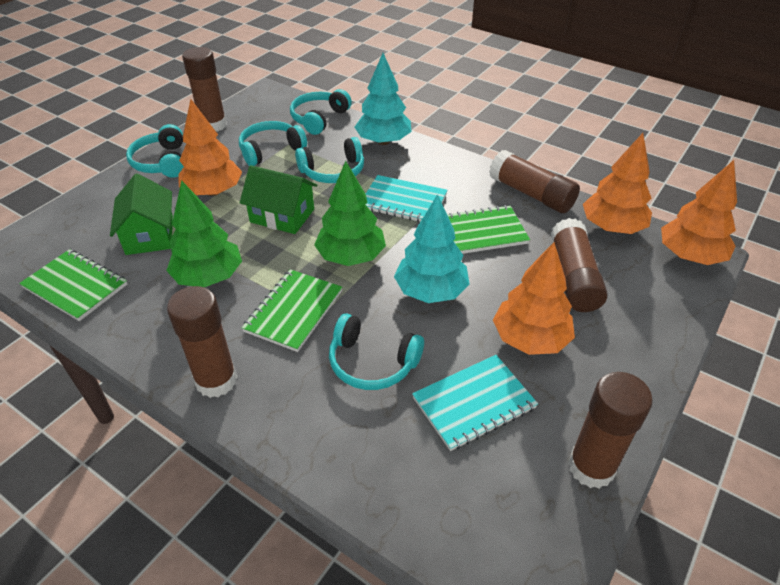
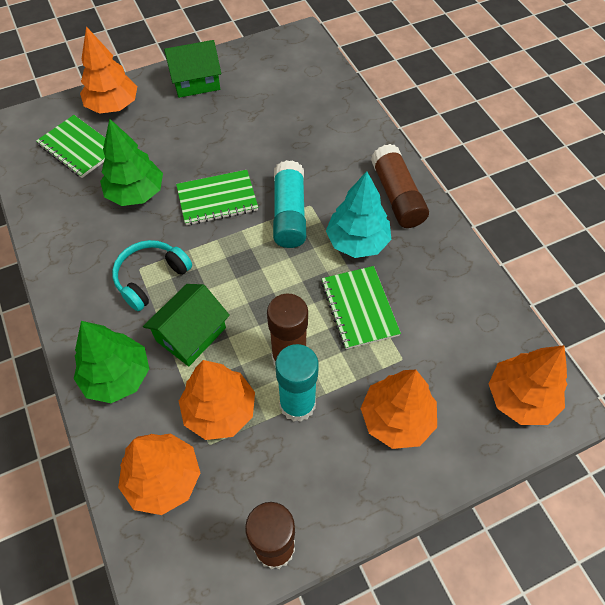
brown glue stick: 5 -> 3
orange tree: 4 -> 5
turquoise glue stick: 0 -> 2
turquoise headphones: 5 -> 1
turquoise notebook: 2 -> 0
turquoise tree: 2 -> 1

